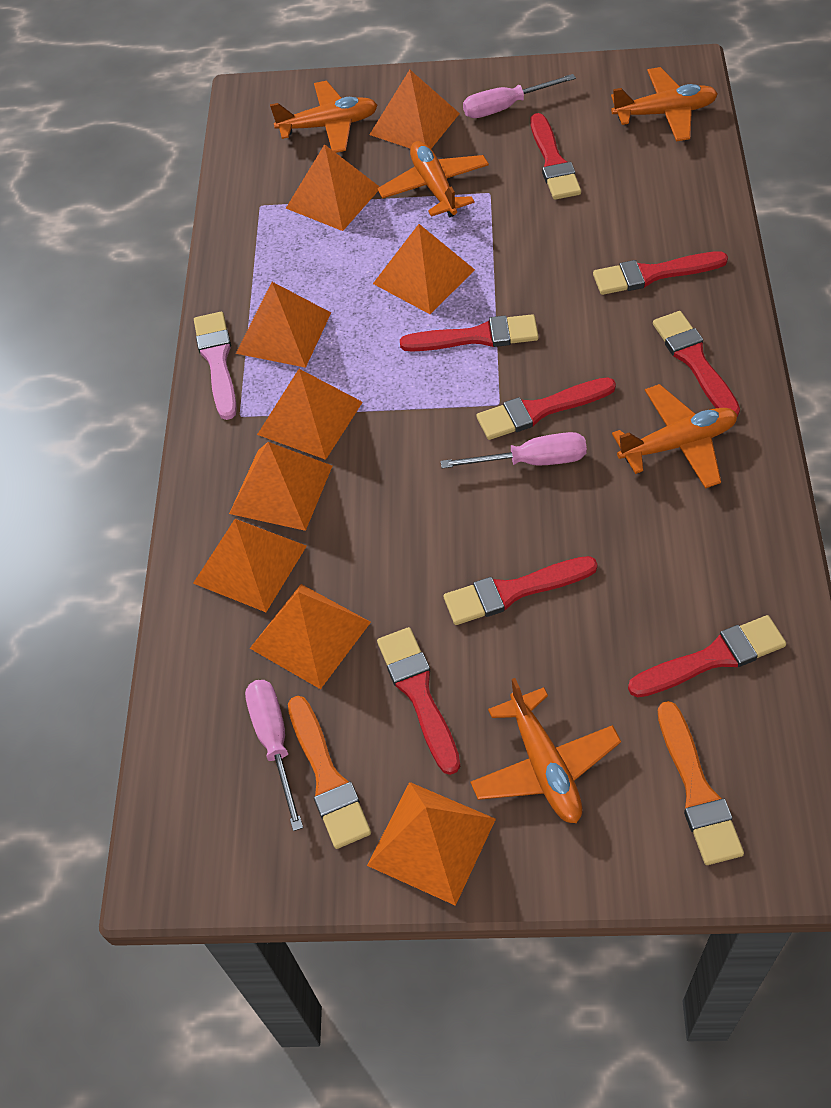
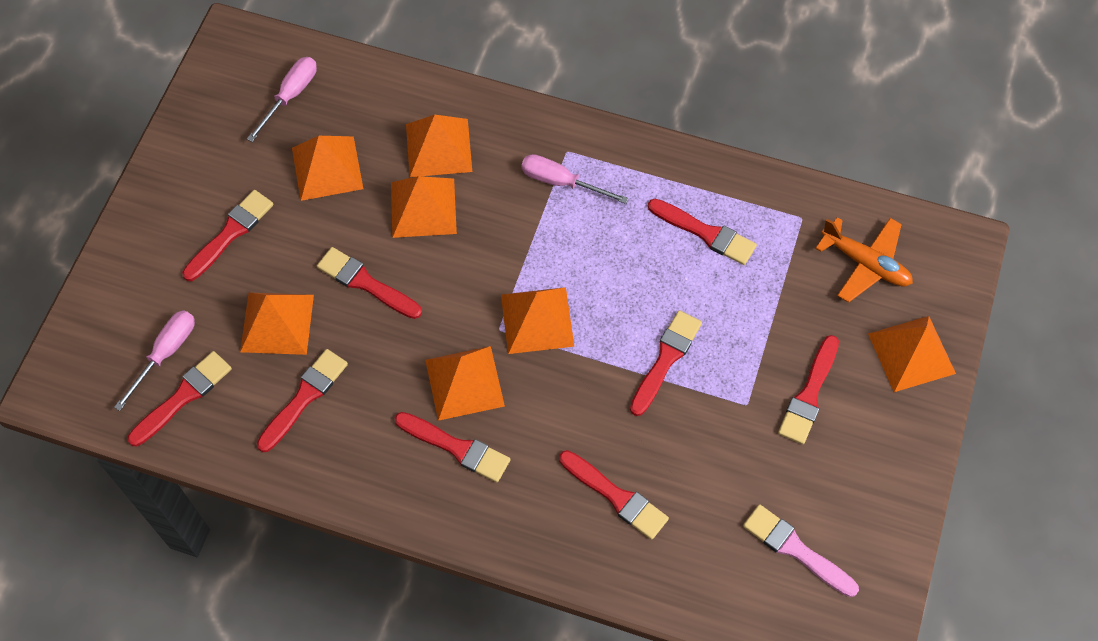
orange brush: 2 -> 0
orange plane: 5 -> 1
orange pyramid: 9 -> 7
red brush: 8 -> 9

